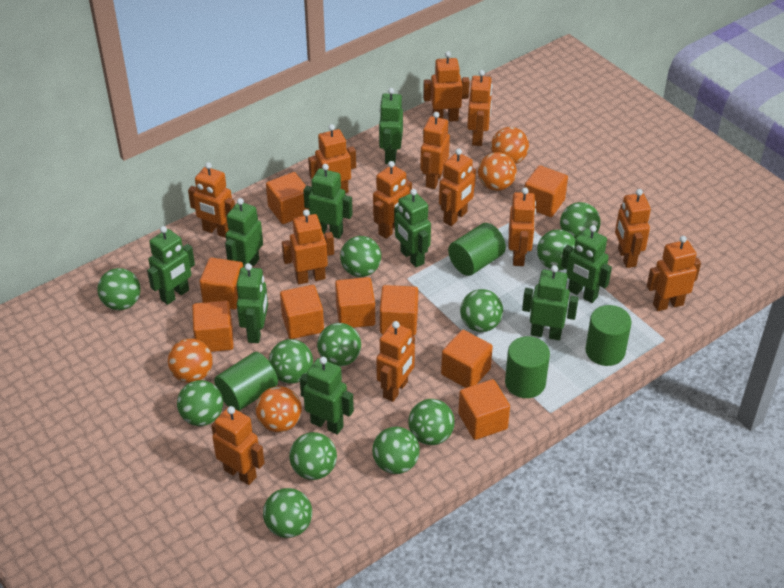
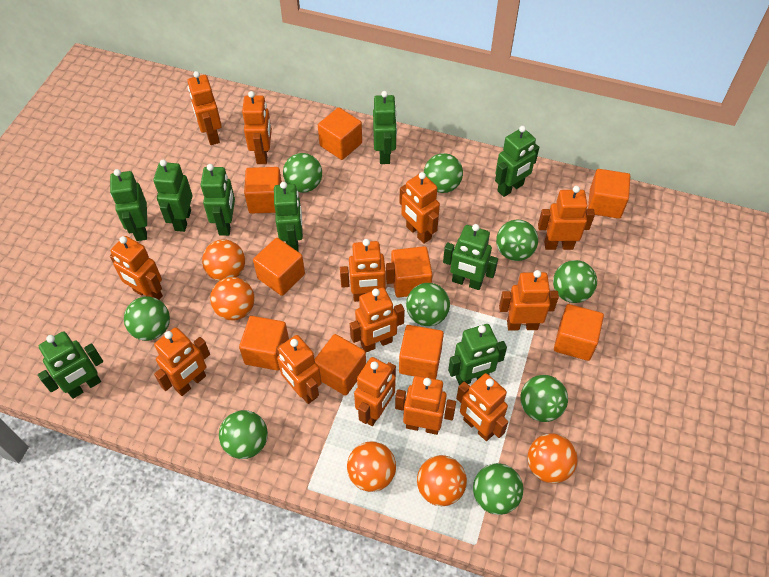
green ball: 12 -> 9
green cylinder: 4 -> 0
orange ball: 4 -> 5

